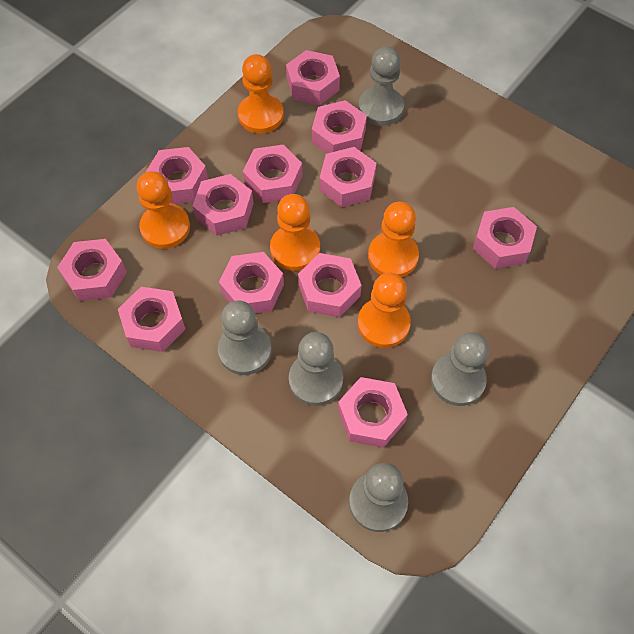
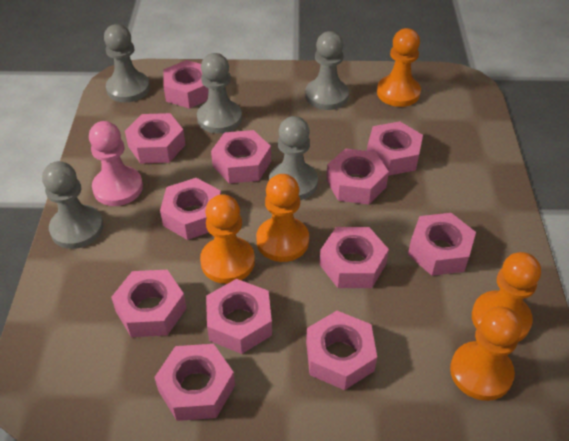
pink pawn: 0 -> 1

